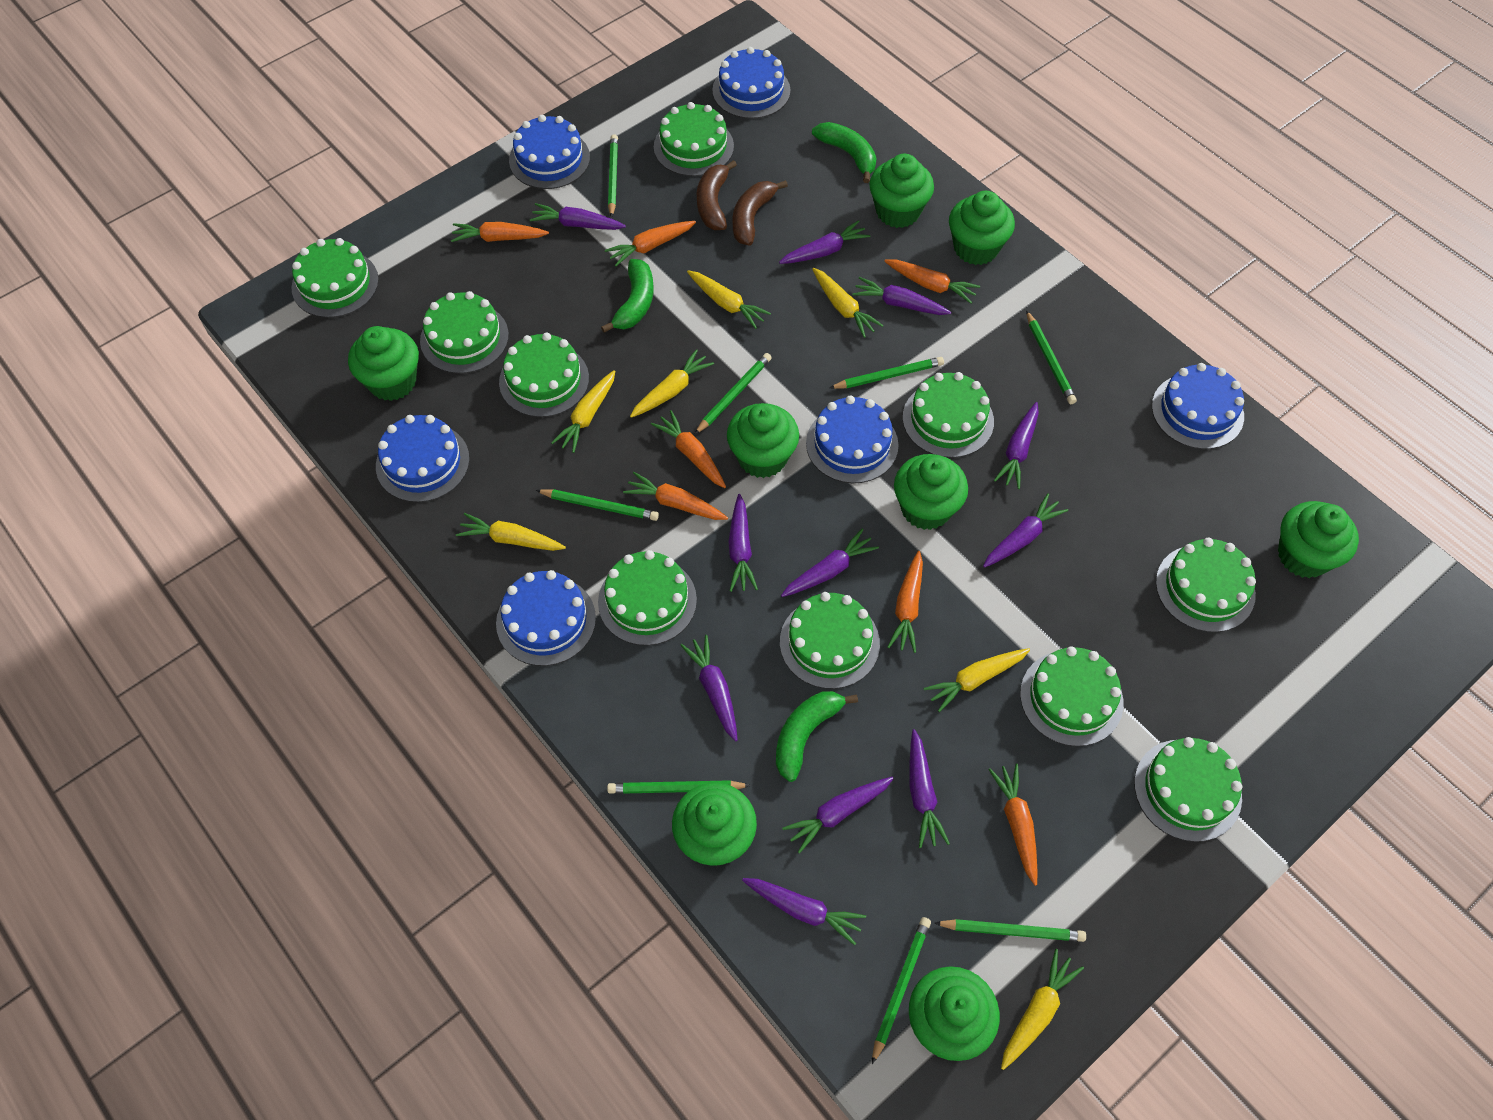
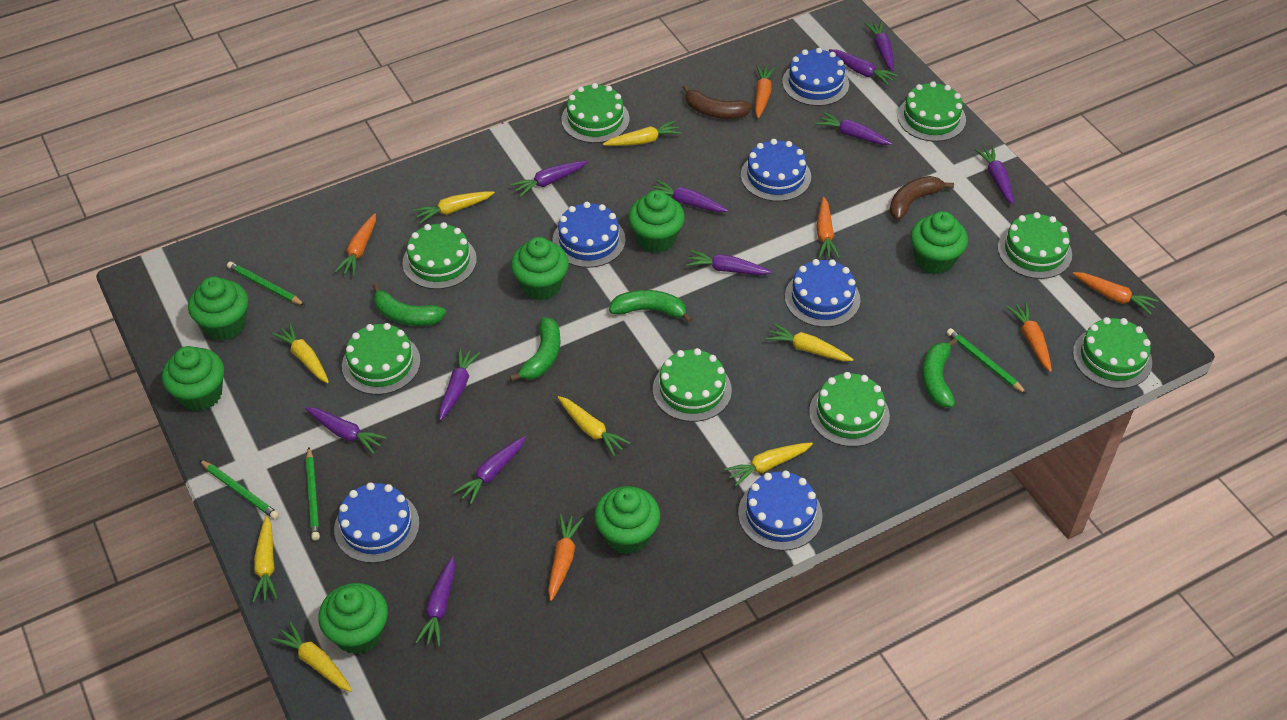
green banana: 3 -> 4
green cake: 10 -> 8
green cupcake: 8 -> 7
green pencil: 8 -> 4
orange carrot: 7 -> 6
yellow carrot: 7 -> 8

